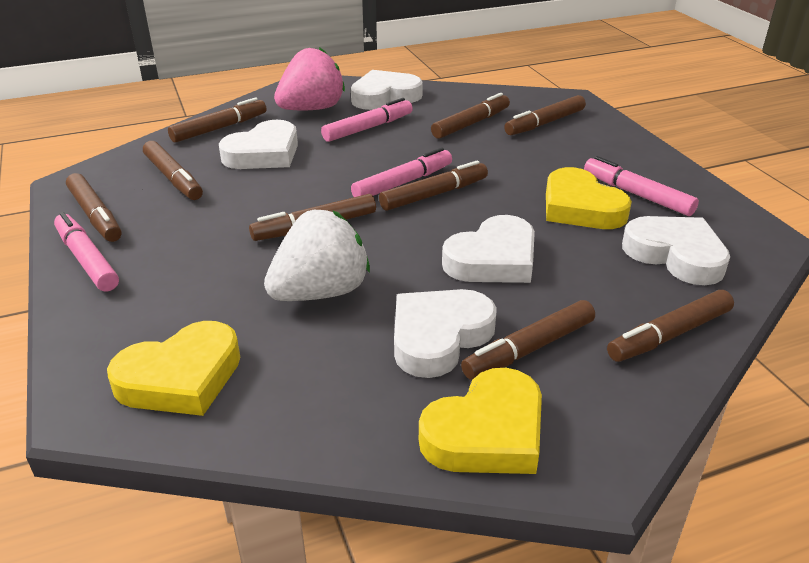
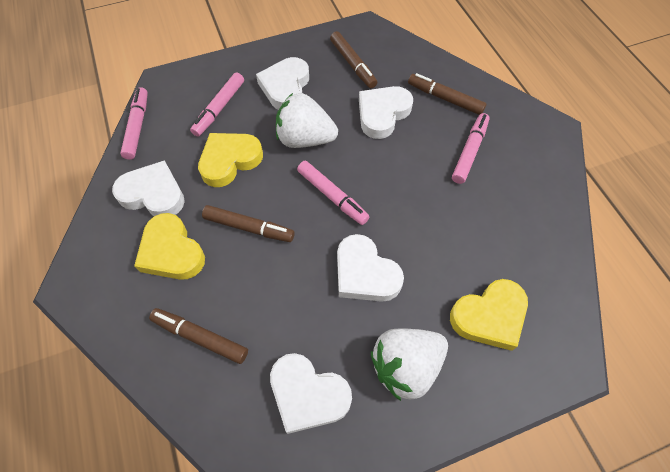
brown marker: 9 -> 4
pink strawberry: 1 -> 0
white strawberry: 1 -> 2

